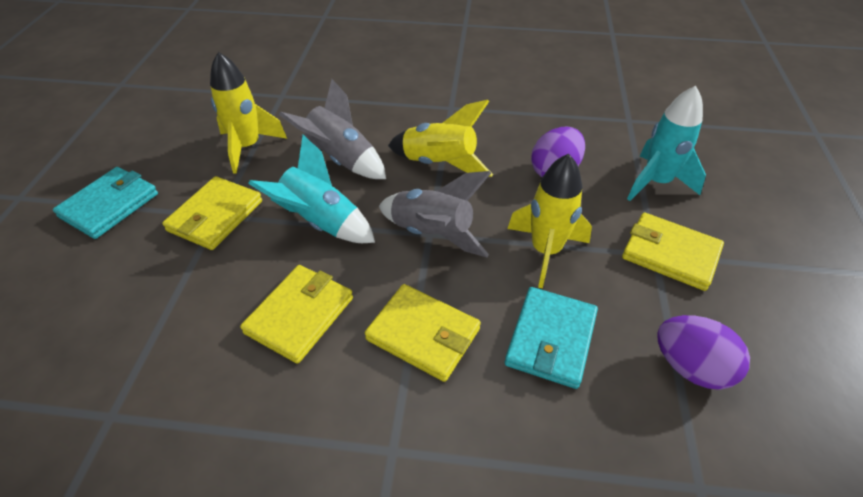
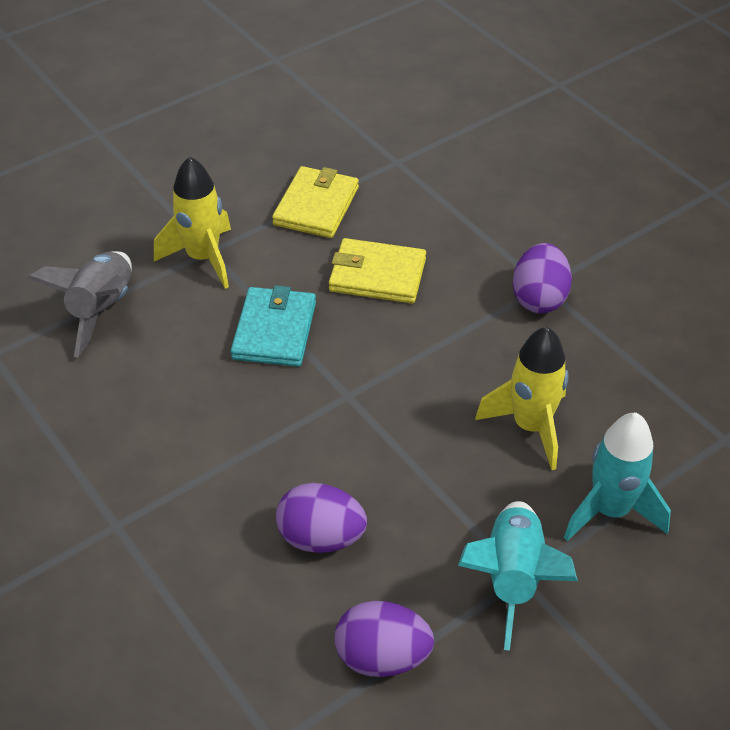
grey rocket: 2 -> 1
purple egg: 2 -> 3
turquoise wallet: 2 -> 1
yellow rocket: 3 -> 2
yellow wallet: 4 -> 2

